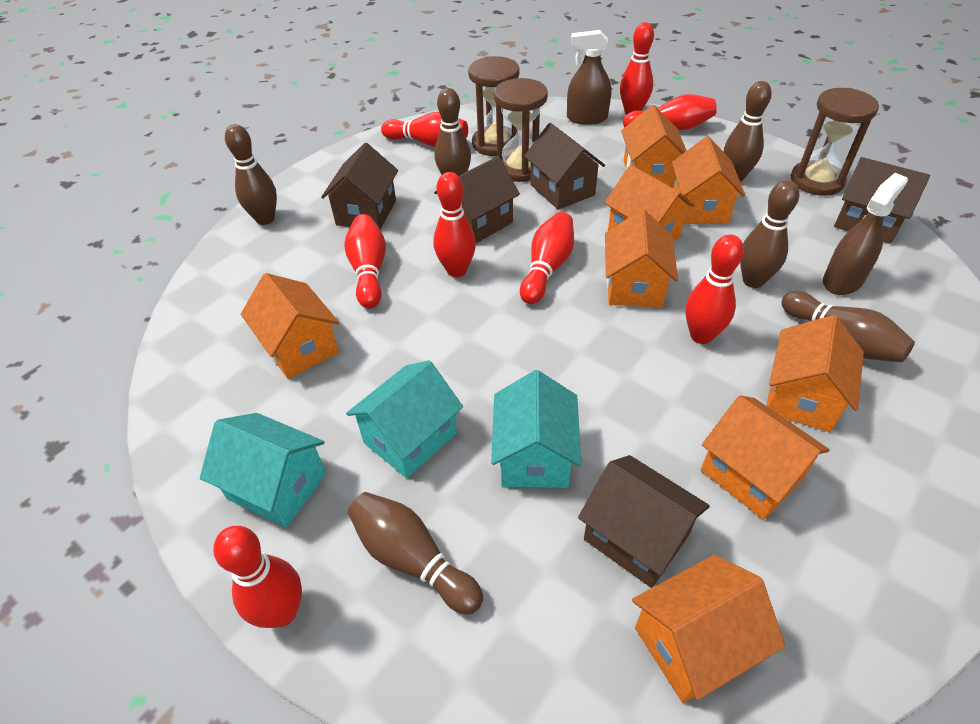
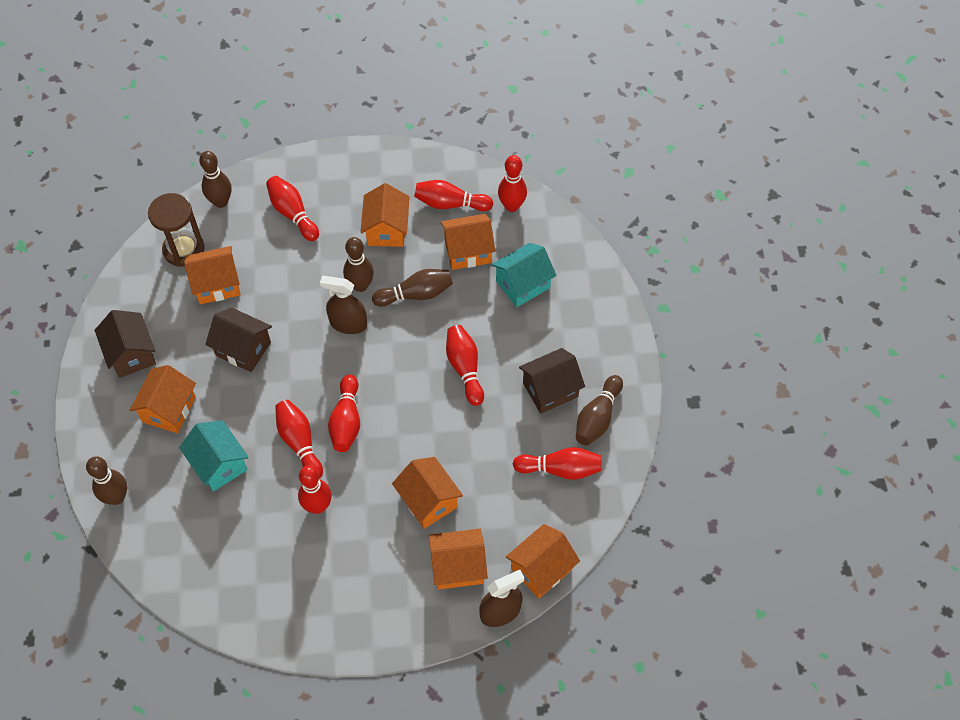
brown bowling pin: 6 -> 5
brown hourglass: 3 -> 1
brown house: 5 -> 3
orange house: 8 -> 7
turquoise house: 3 -> 2

